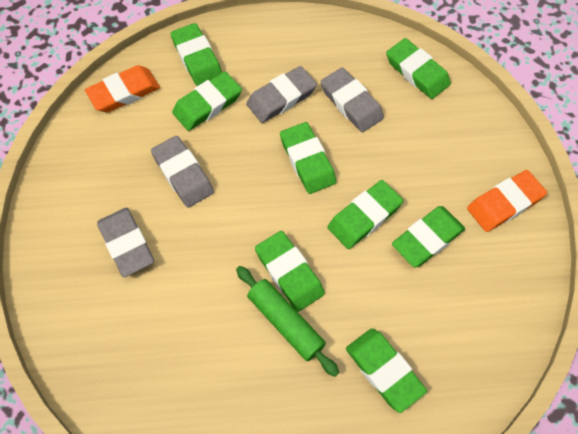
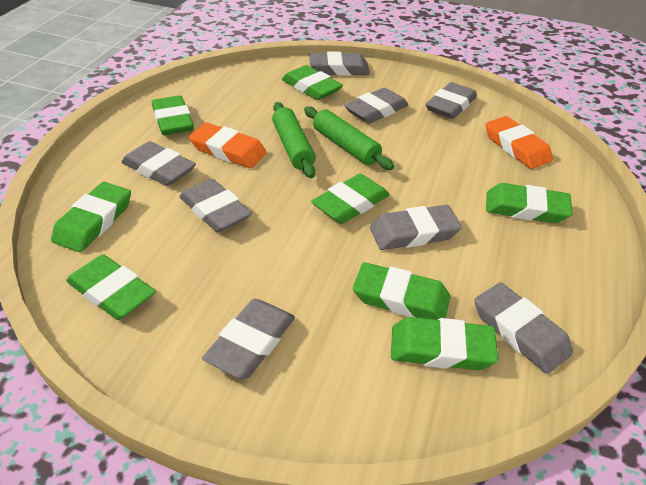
green rolling pin: 1 -> 2
grey eraser: 4 -> 8

